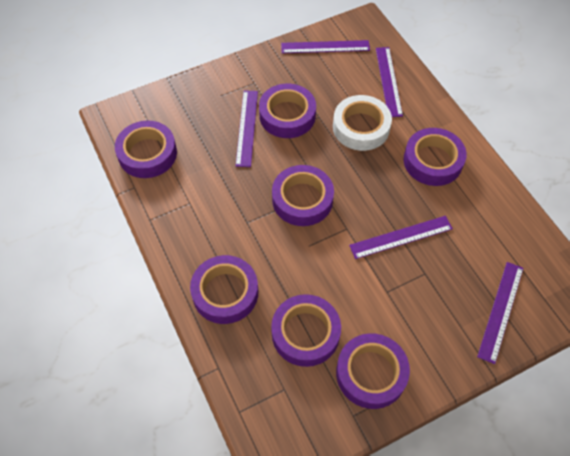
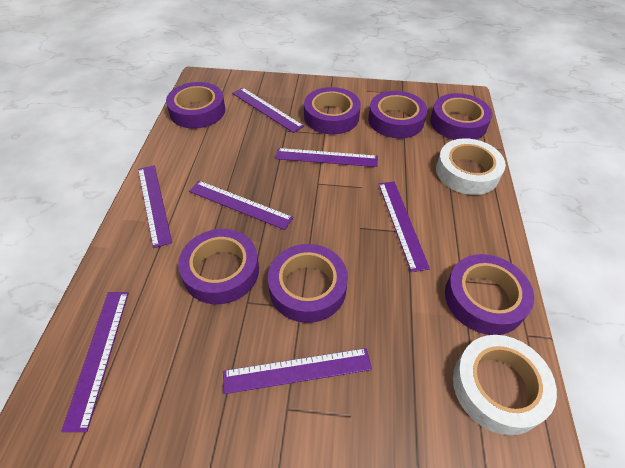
purple ruler: 5 -> 7
white tape: 1 -> 2

